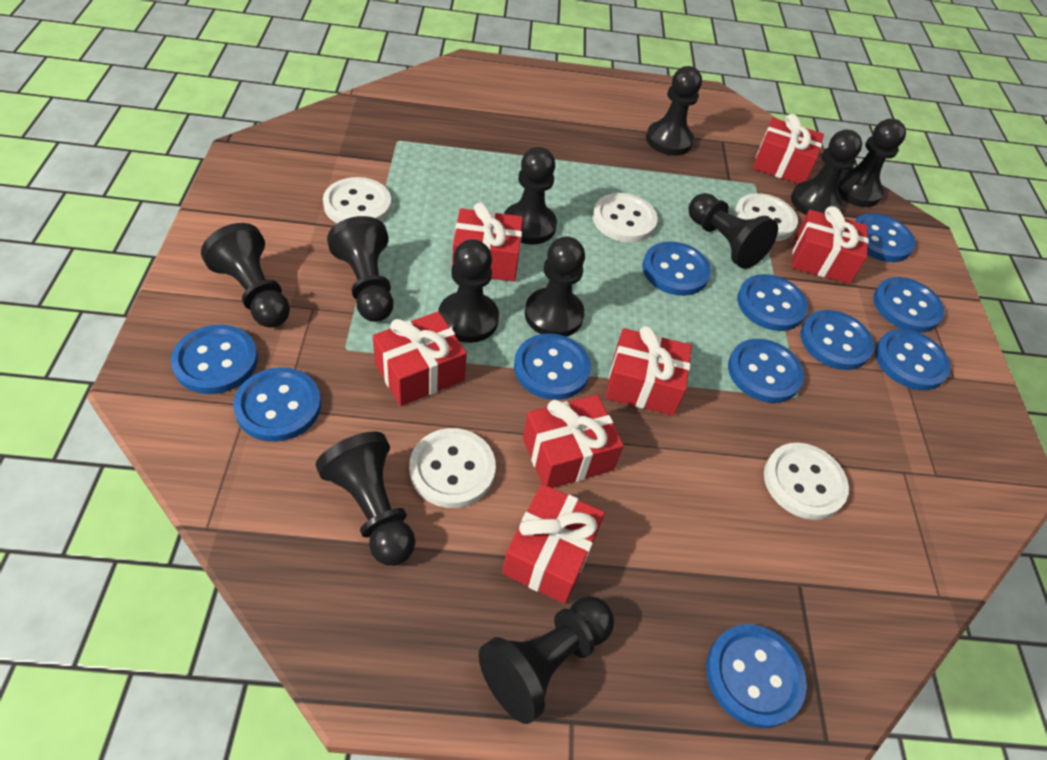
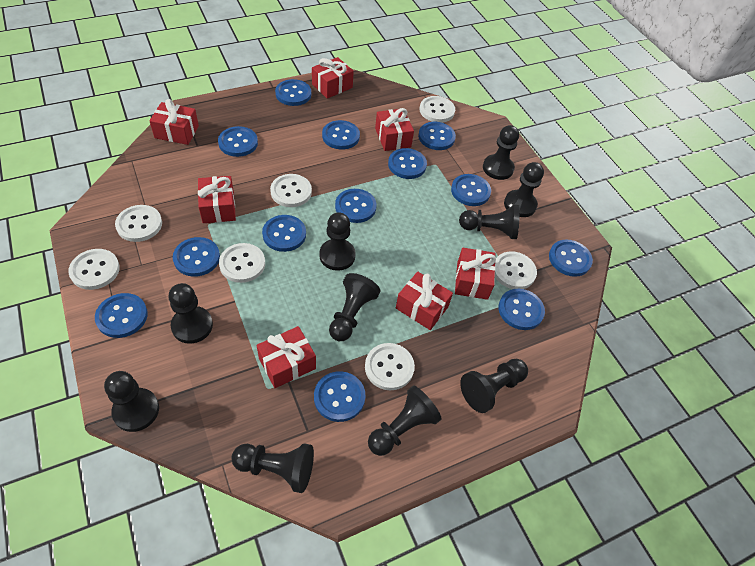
black pawn: 11 -> 10
blue button: 11 -> 13
white button: 5 -> 7

